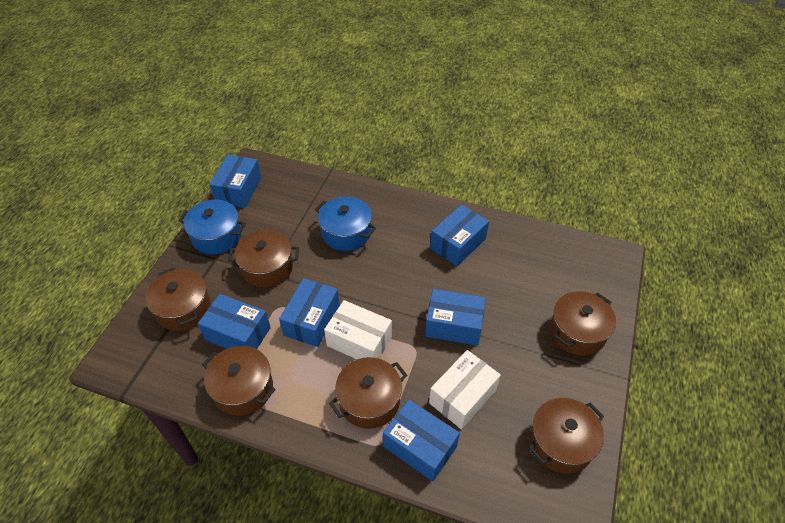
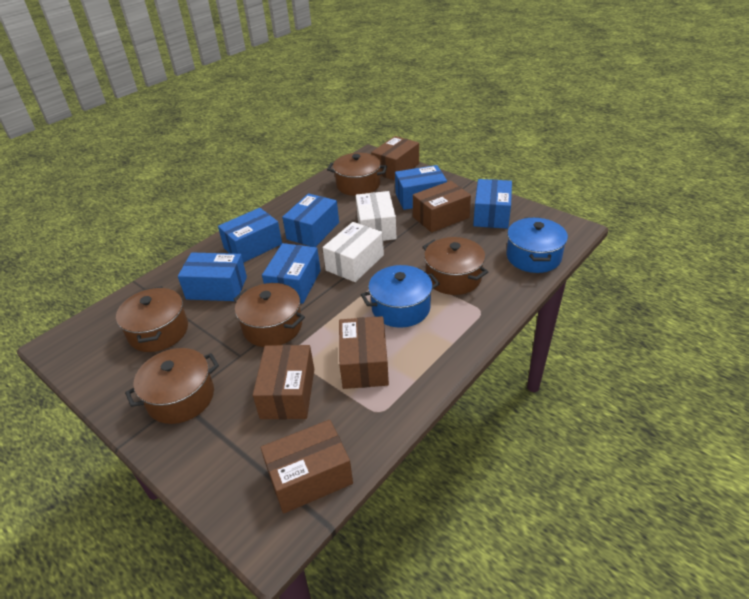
brown box: 0 -> 5
brown pot: 6 -> 5

